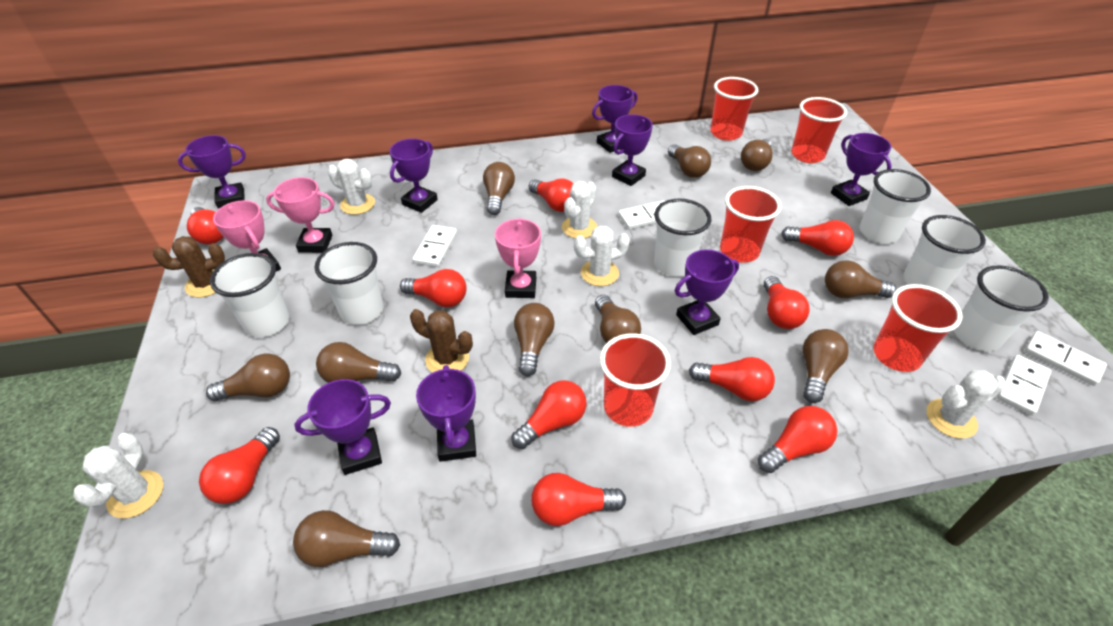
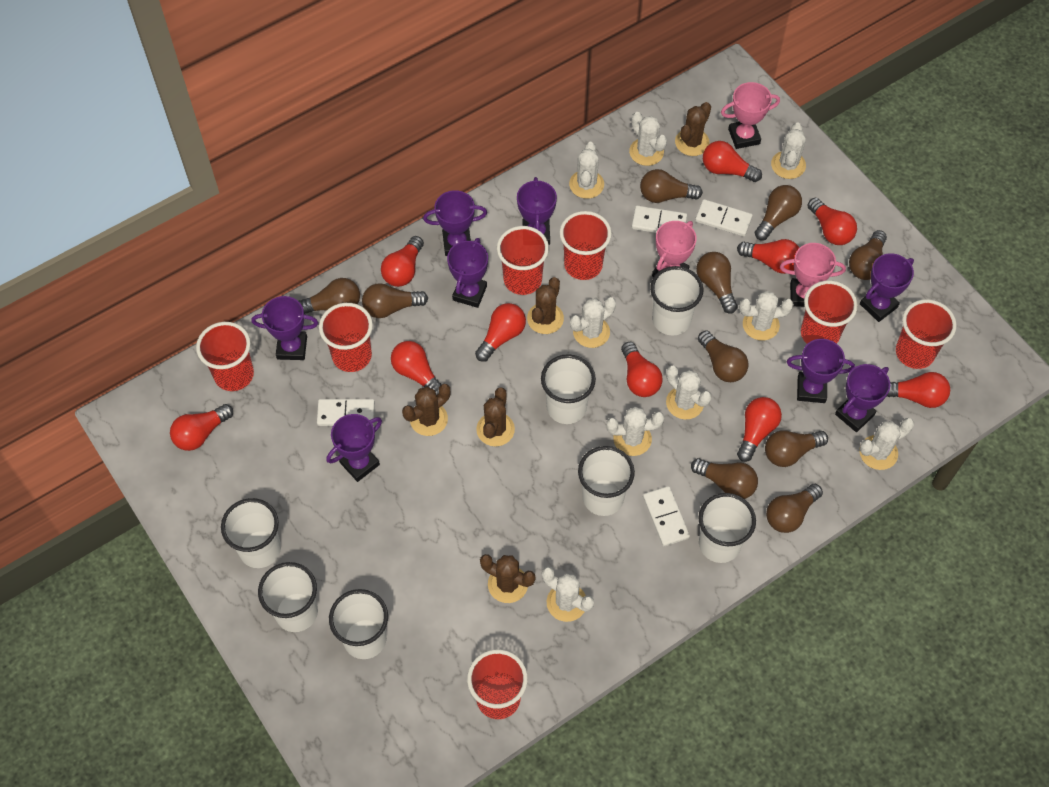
brown cactus: 2 -> 5
red cup: 5 -> 7
white cactus: 5 -> 9
white cup: 6 -> 7

